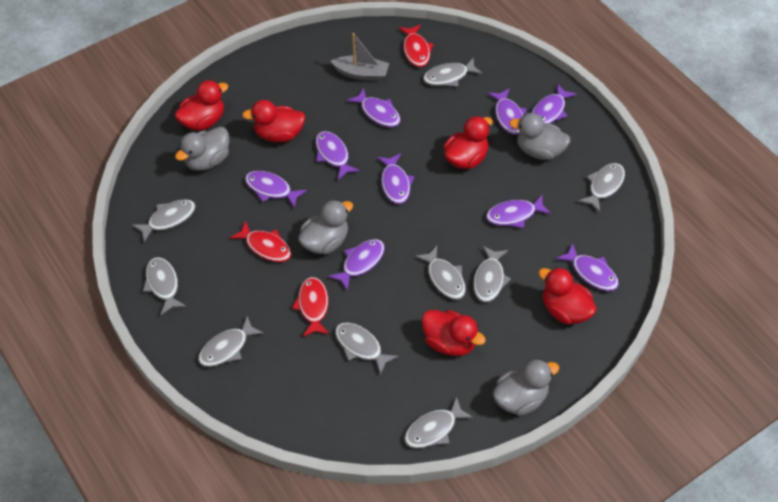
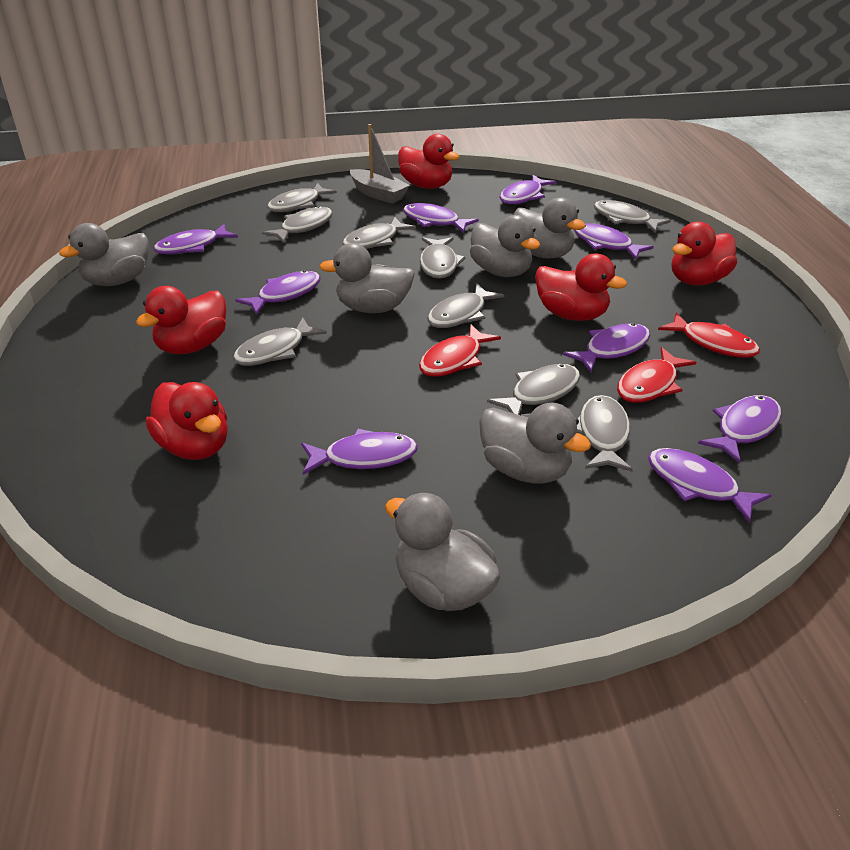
grey duck: 4 -> 6

